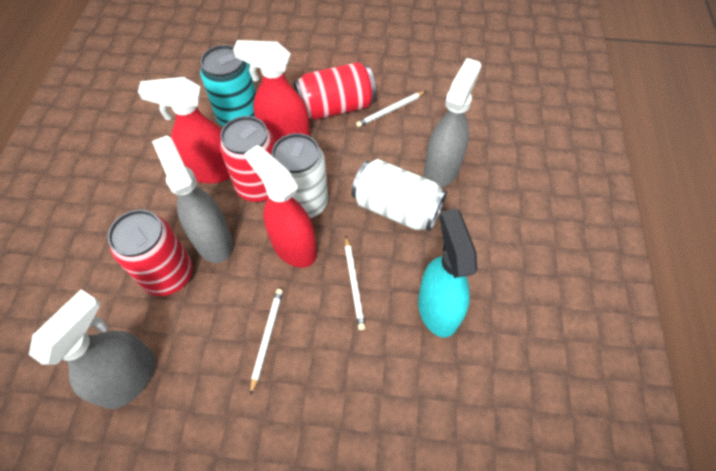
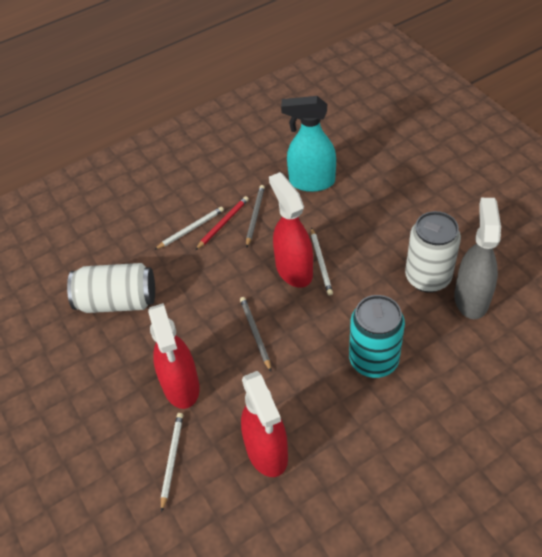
grey pencil: 0 -> 2
grey spray bottle: 3 -> 1
red can: 3 -> 0
red pencil: 0 -> 1

